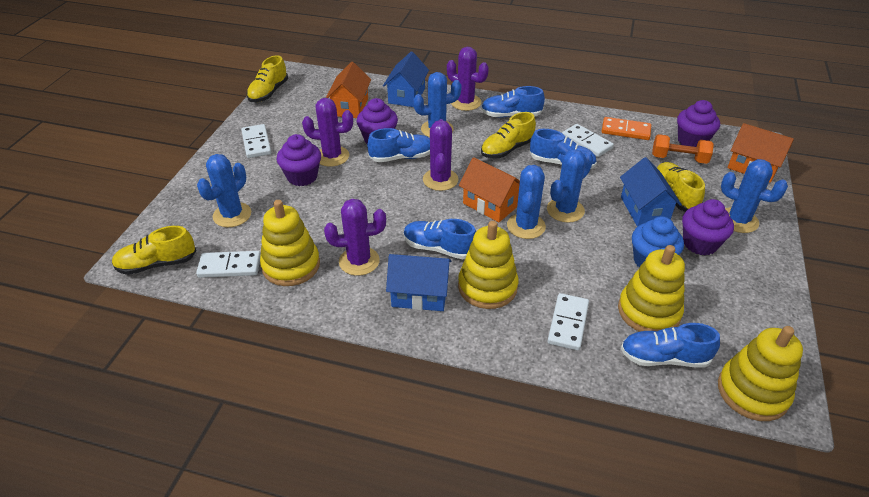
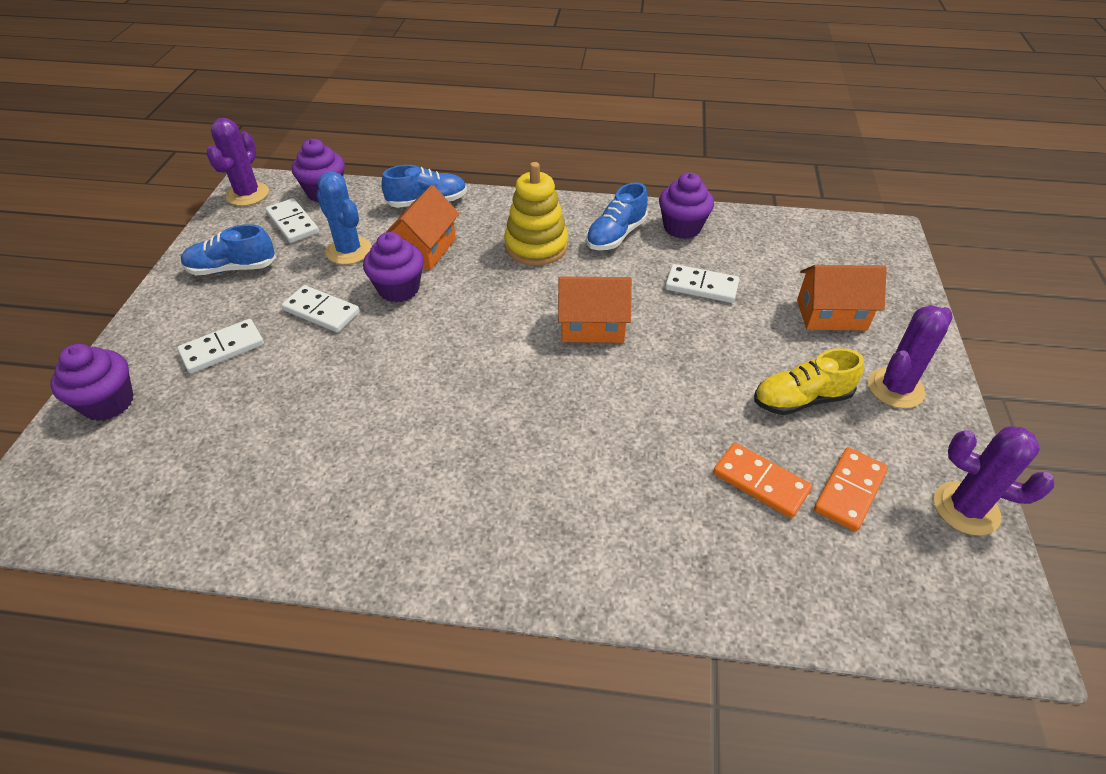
blue cactus: 5 -> 1
blue cupcake: 1 -> 0
blue house: 3 -> 0
blue shoe: 5 -> 3
orange domino: 1 -> 2
orange dumbbell: 1 -> 0
purple cactus: 4 -> 3
yellow shoe: 4 -> 1
yellow stacking toy: 4 -> 1

